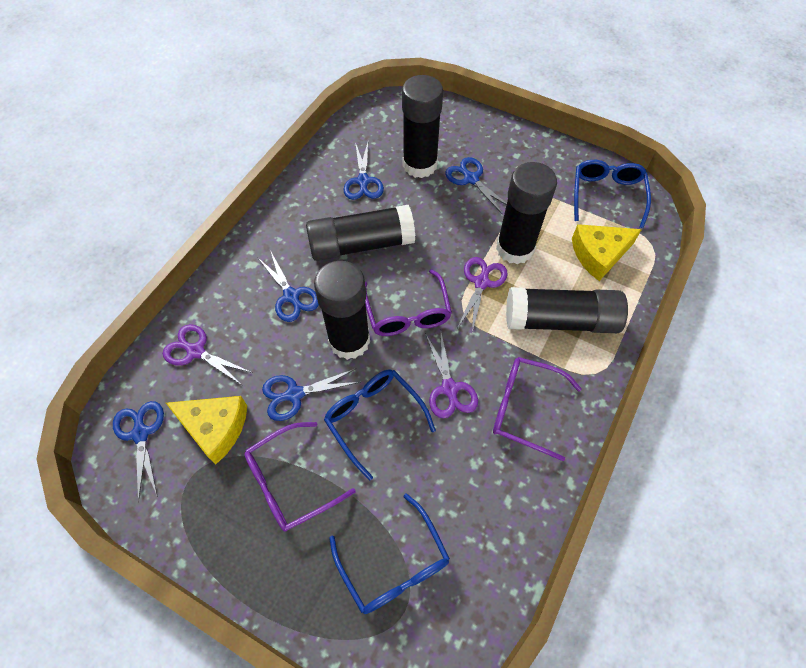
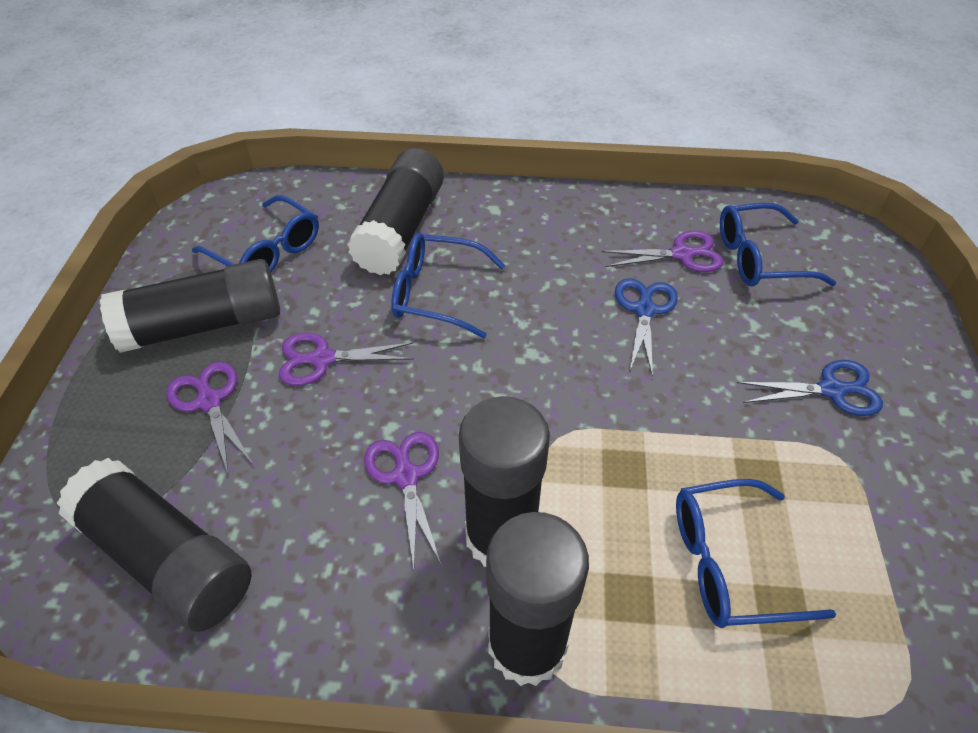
blue glasses: 3 -> 4
blue scissors: 5 -> 2
purple glasses: 3 -> 0
purple scissors: 3 -> 4
yellow cheese: 2 -> 0

